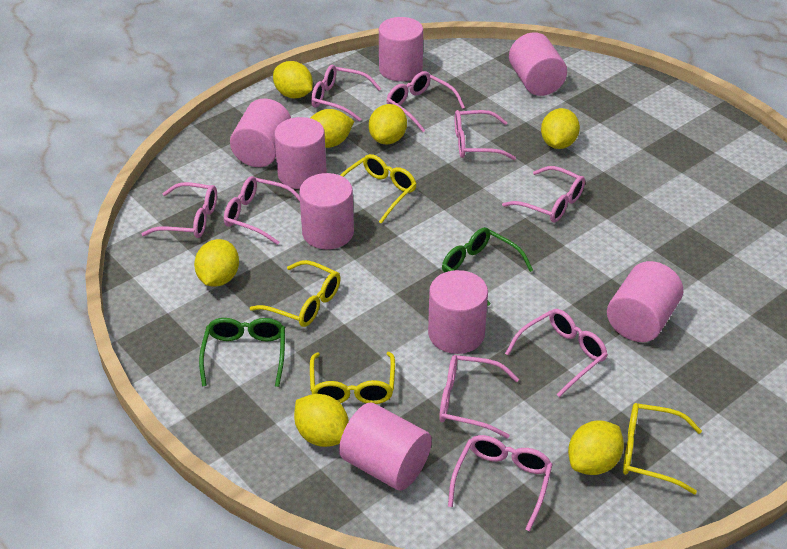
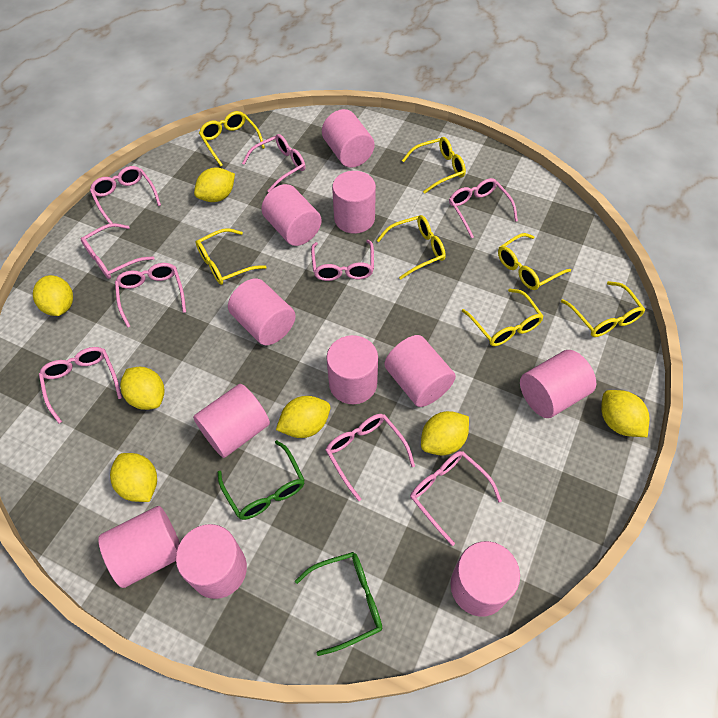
pink cylinder: 8 -> 11
yellow glasses: 4 -> 7

